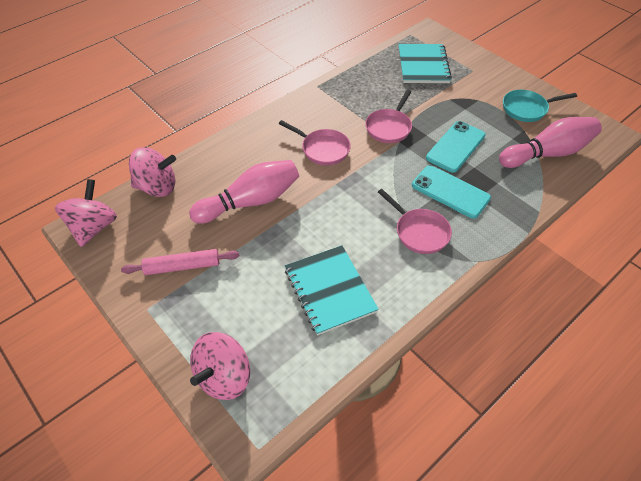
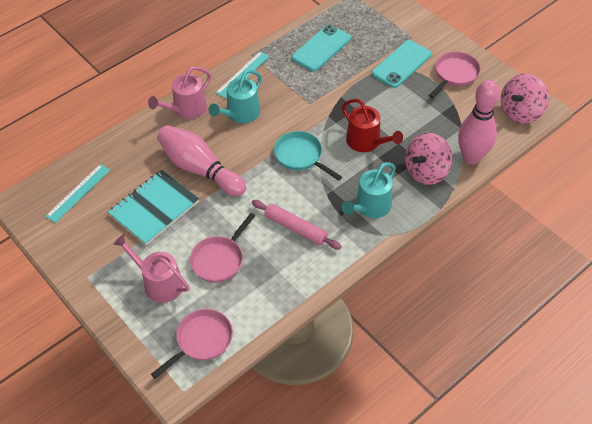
pink spinning top: 3 -> 2
pink watering can: 0 -> 2
red watering can: 0 -> 1
turquoise notebook: 2 -> 1
turquoise ruler: 0 -> 2
turquoise watering can: 0 -> 2

